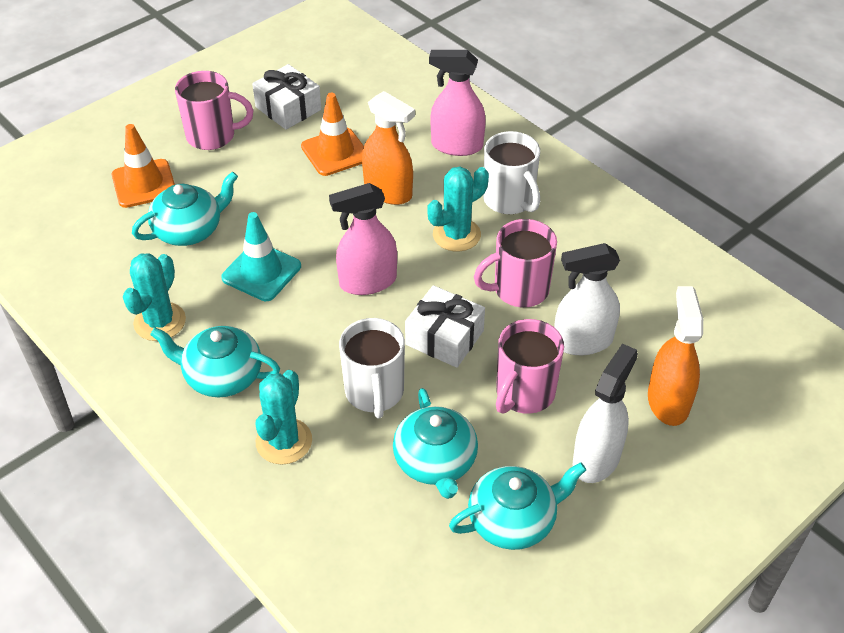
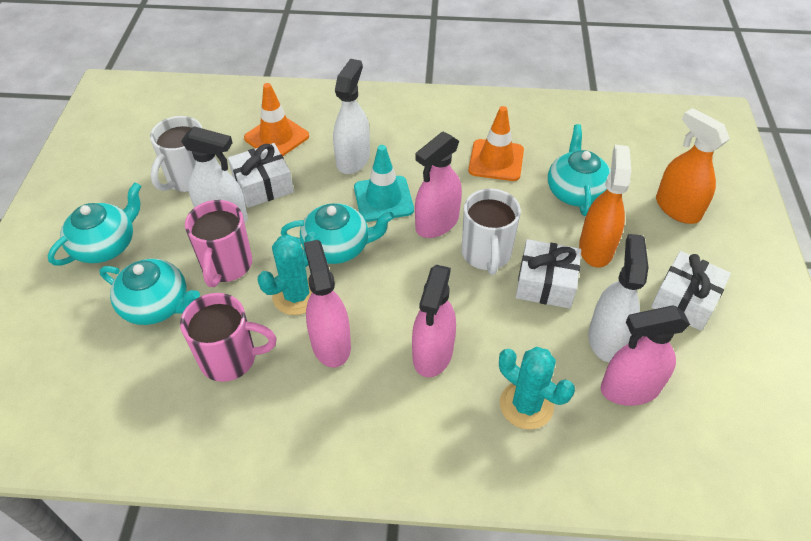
pink mug: 3 -> 2
pink spray bottle: 2 -> 4
turquoise cactus: 3 -> 2
white gift: 2 -> 3
white spray bottle: 2 -> 3

